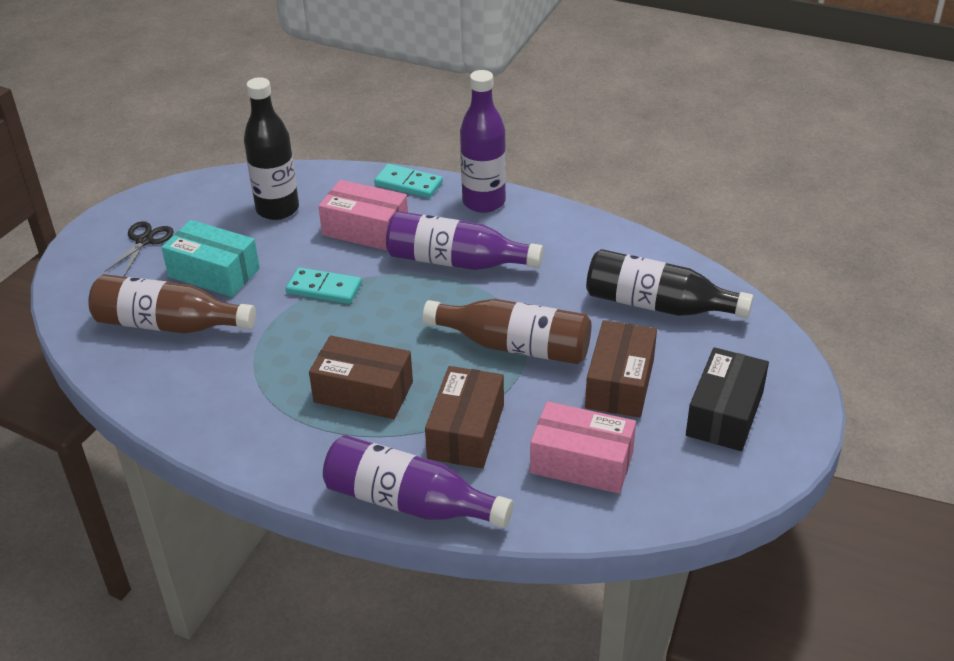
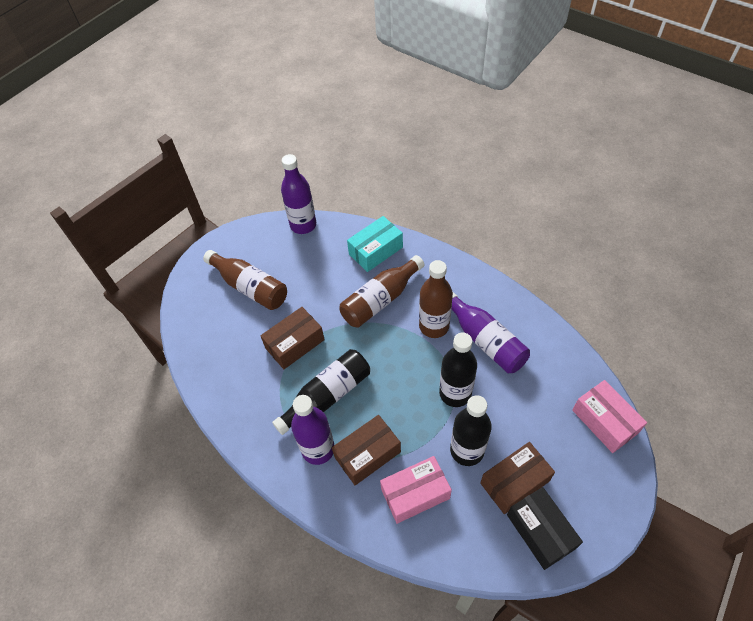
black bottle: 2 -> 3
black scissors: 1 -> 0
brown bottle: 2 -> 3
turquoise domino: 2 -> 0

